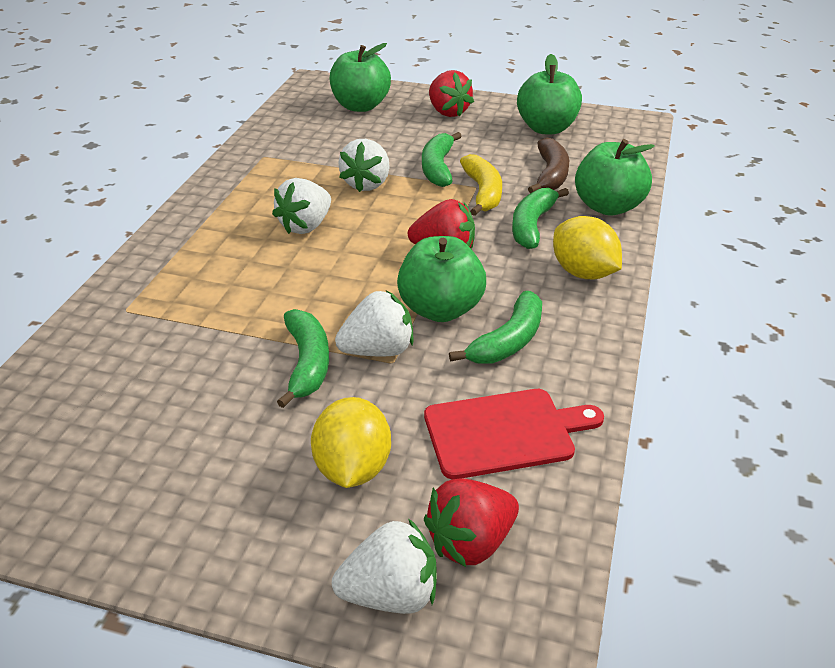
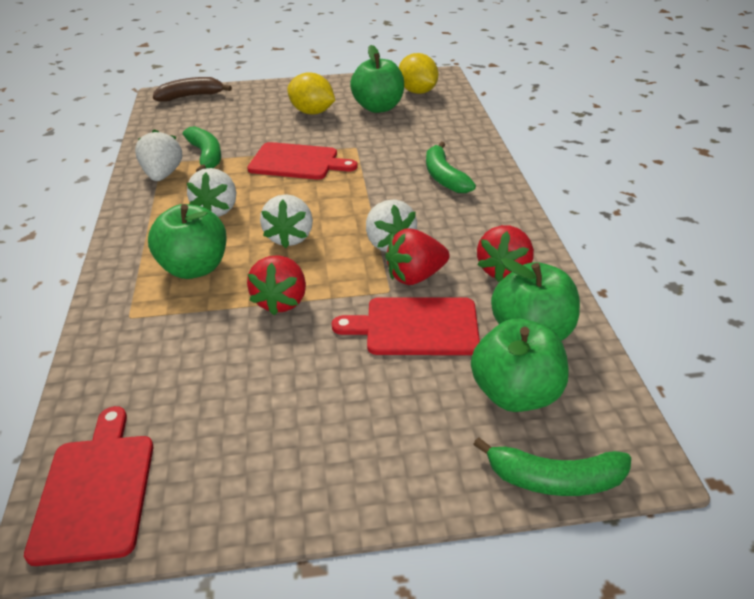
green banana: 4 -> 3
red cutting board: 1 -> 3
yellow banana: 1 -> 0

